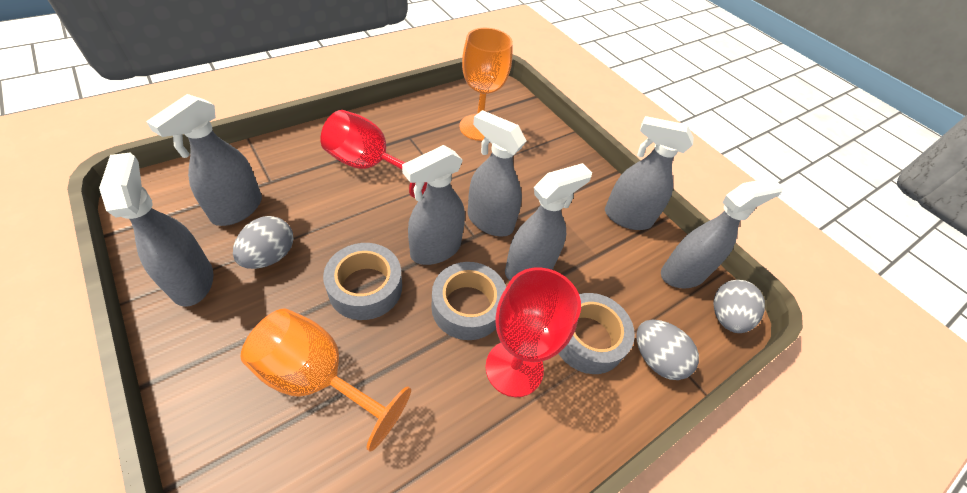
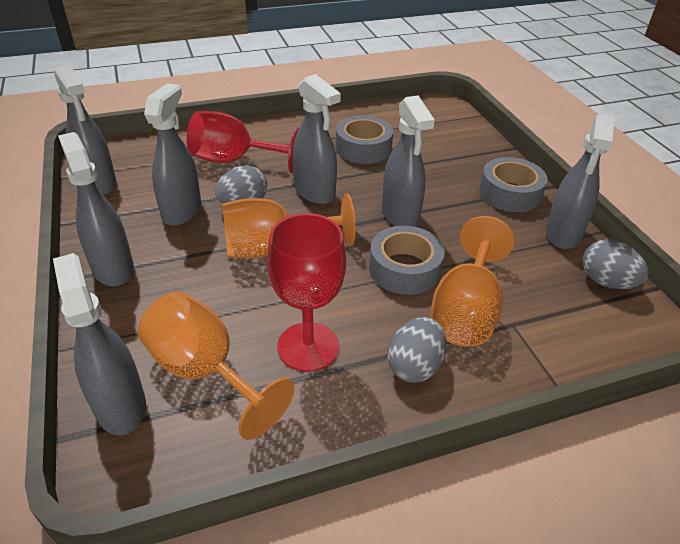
orange goblet: 2 -> 3

